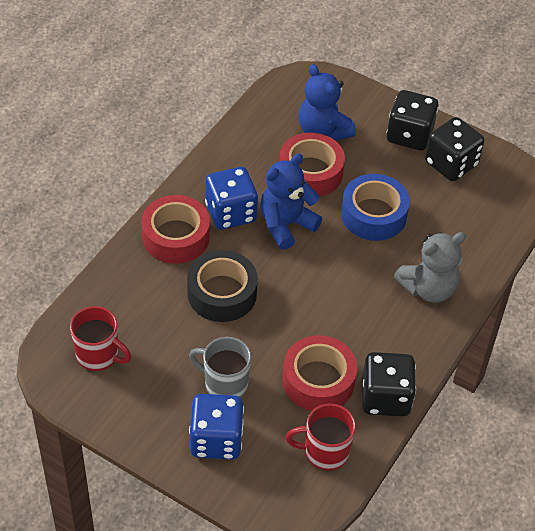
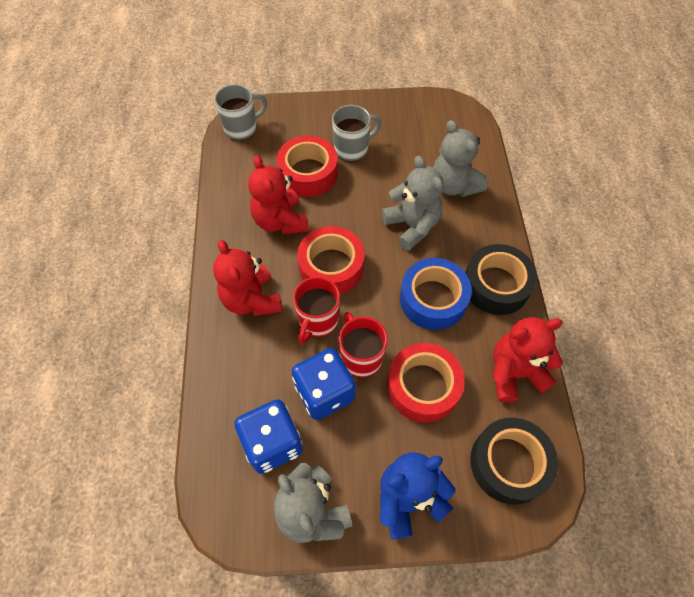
black dice: 3 -> 0
black tape: 1 -> 2
blue teddy bear: 2 -> 1
grey mug: 1 -> 2
grey teddy bear: 1 -> 3
red teddy bear: 0 -> 3

